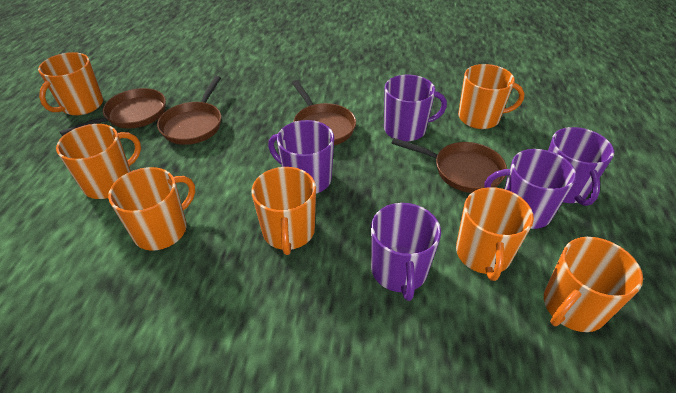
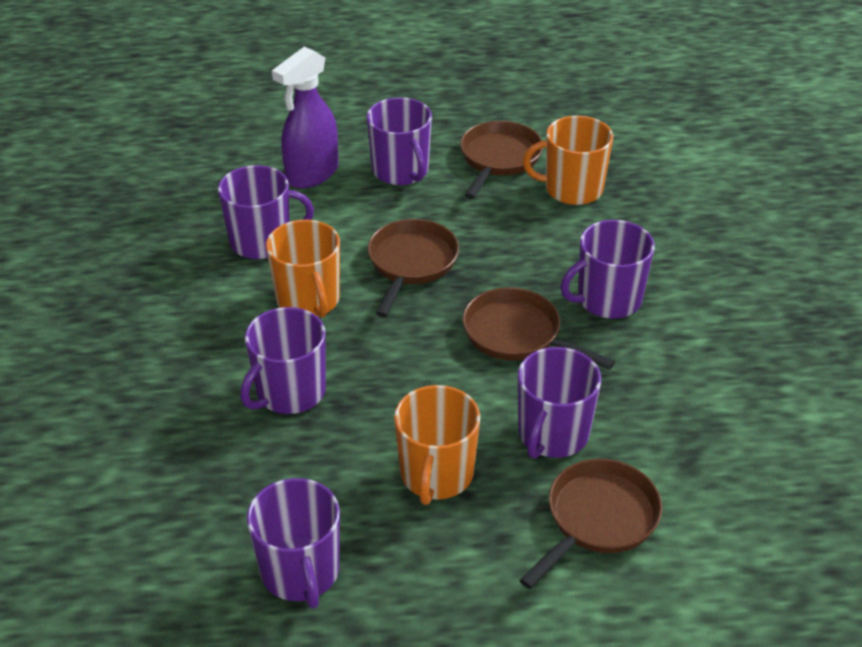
orange mug: 7 -> 3
purple mug: 5 -> 6
purple spray bottle: 0 -> 1

